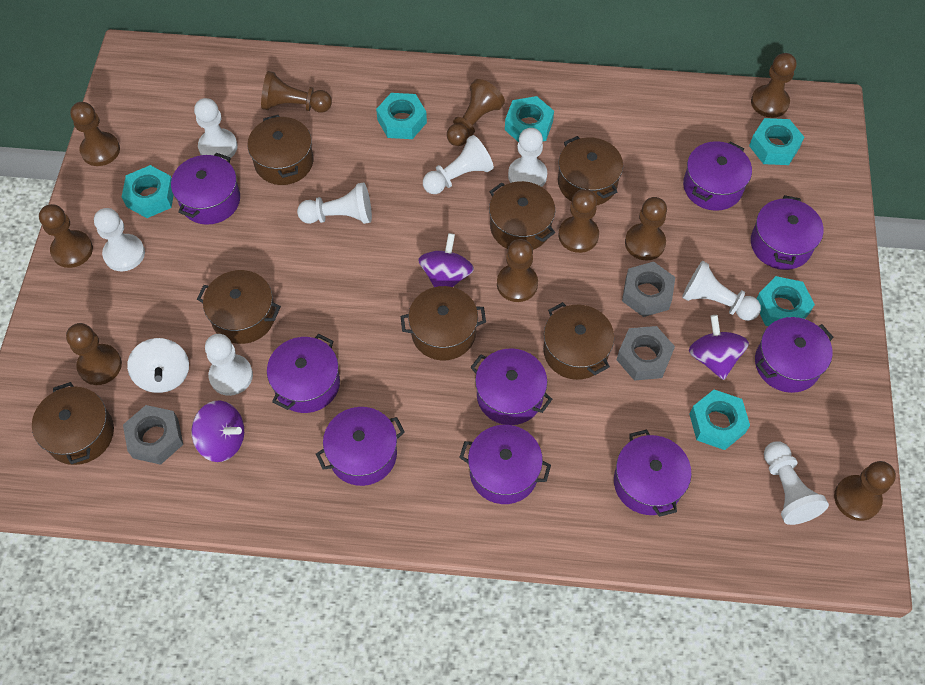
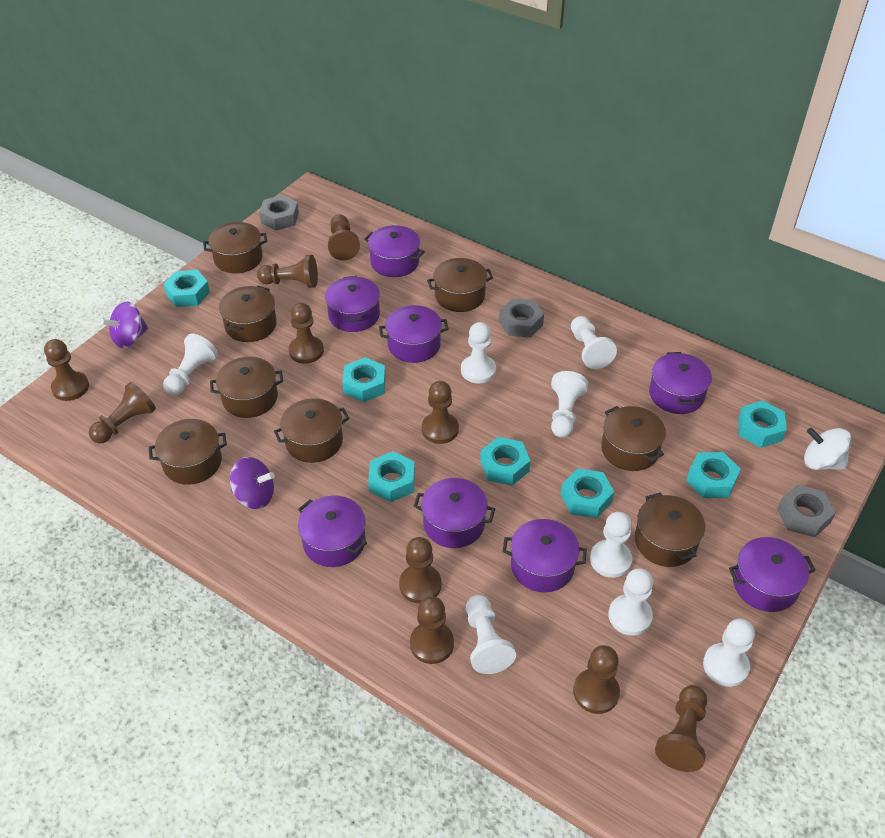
brown pot: 7 -> 8
purple pot: 9 -> 8
purple spinning top: 3 -> 2
turquoise nut: 6 -> 7

